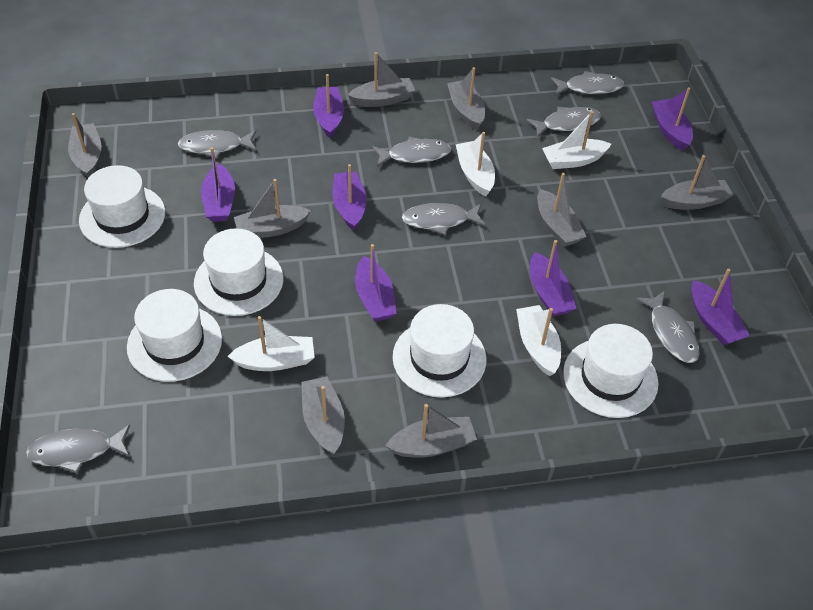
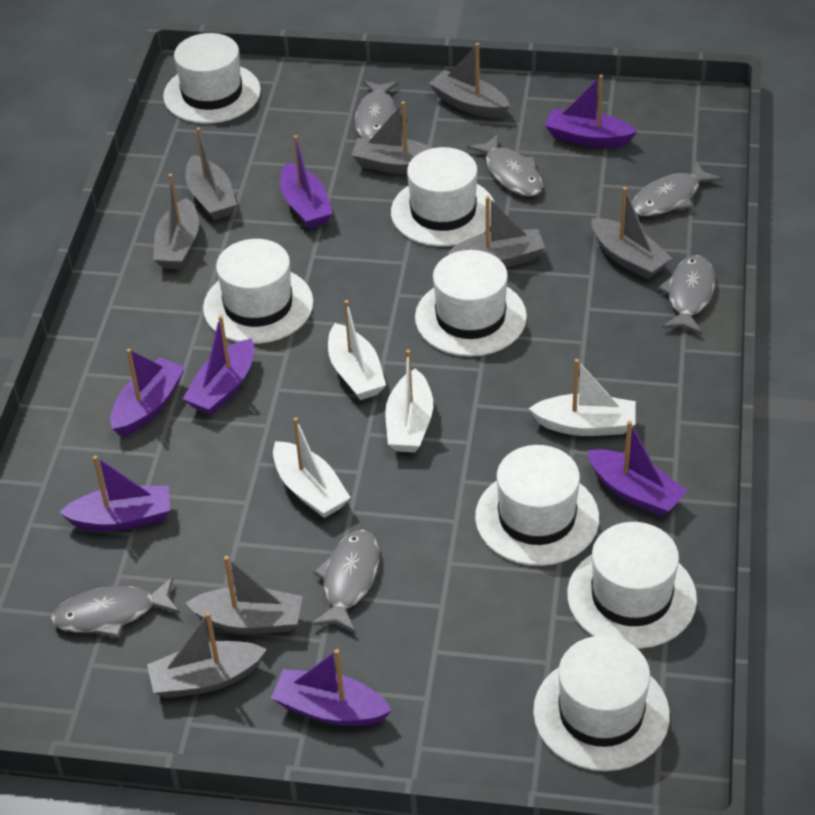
grey fish: 7 -> 6
white hat: 5 -> 7

